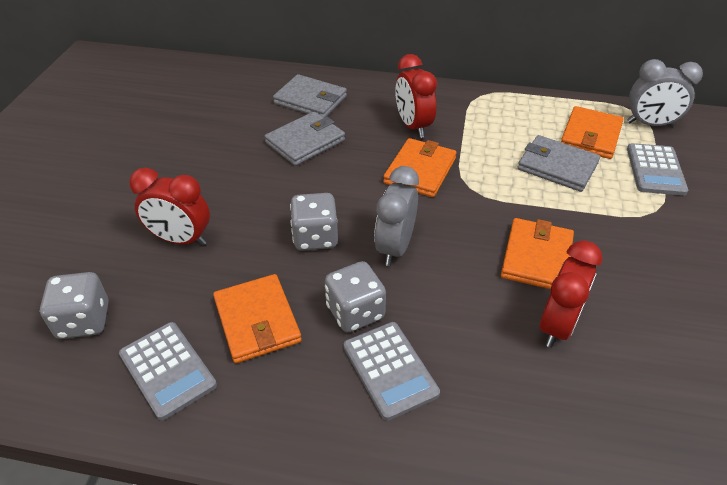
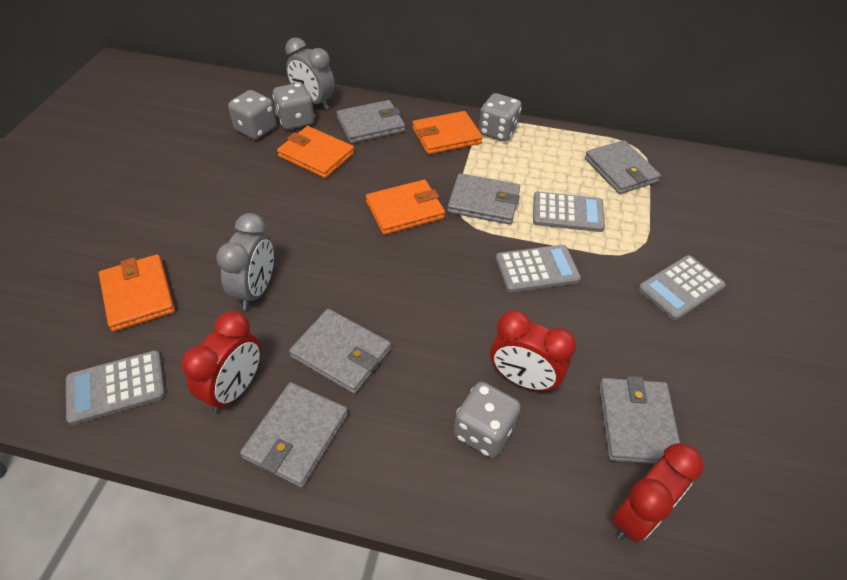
grey calculator: 3 -> 4
grey dice: 3 -> 4
grey wallet: 3 -> 6

